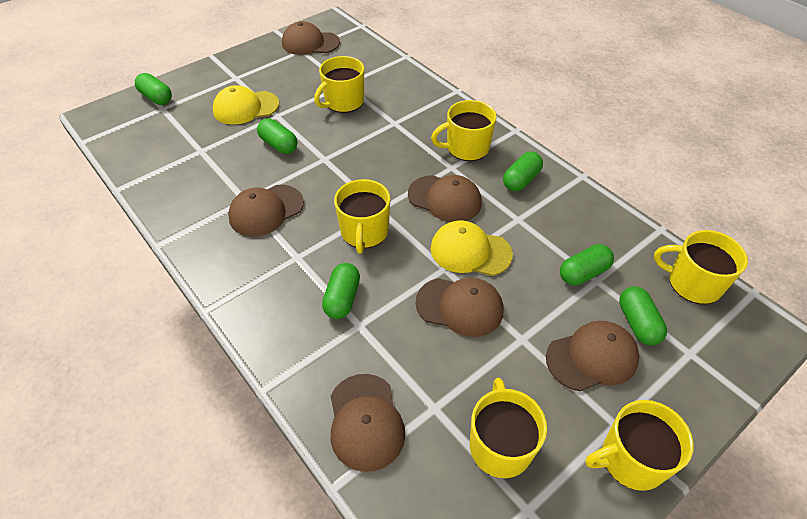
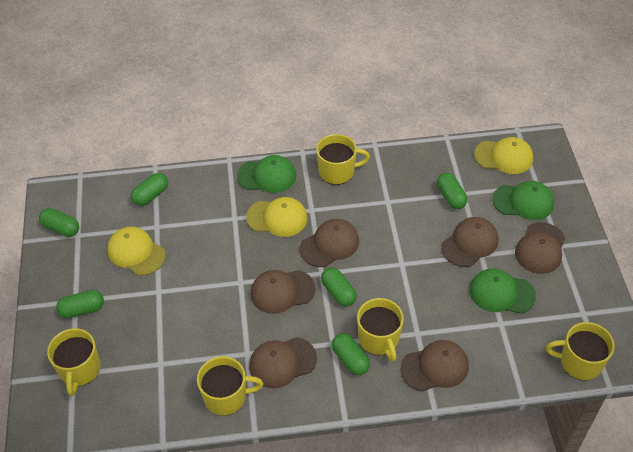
green cap: 0 -> 3
yellow cap: 2 -> 3
yellow mug: 6 -> 5

